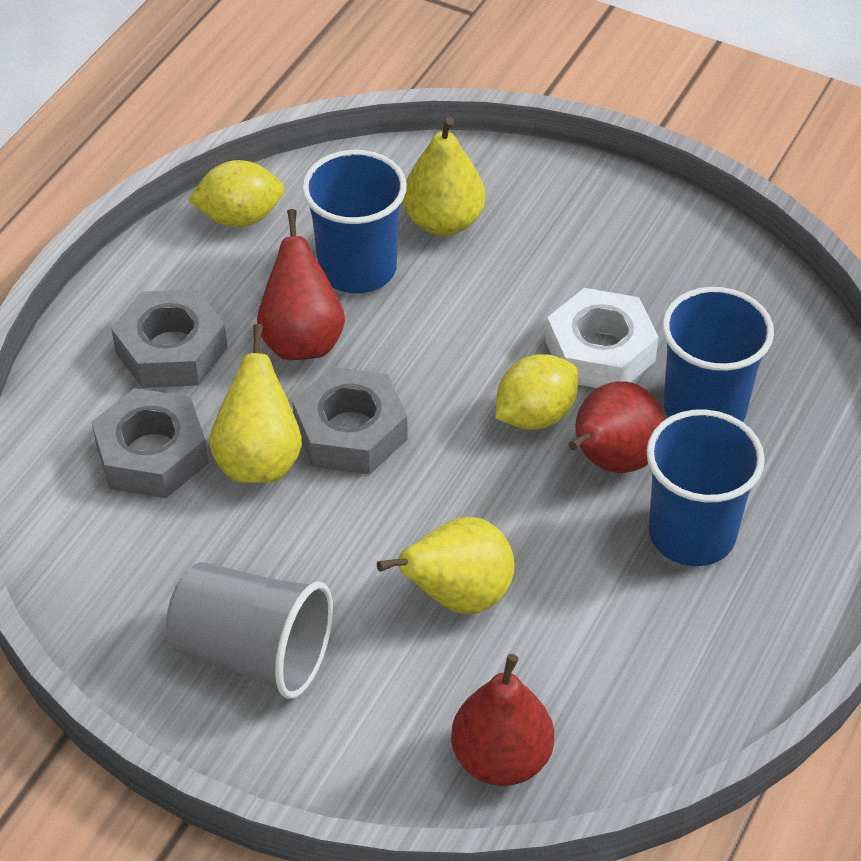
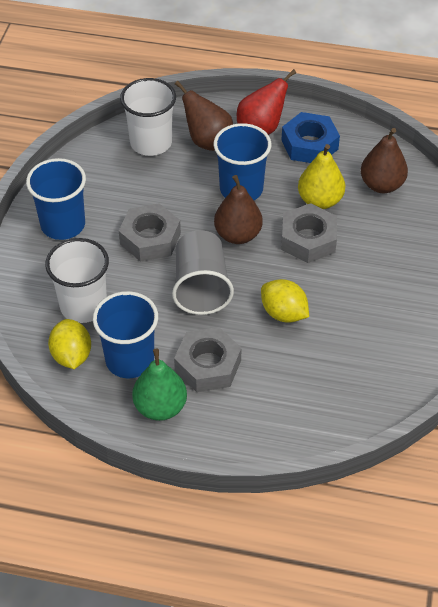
blue nut: 0 -> 1
brown pear: 0 -> 3
green pear: 0 -> 1
red pear: 3 -> 1
white cup: 0 -> 2
white nut: 1 -> 0
yellow pear: 3 -> 1

